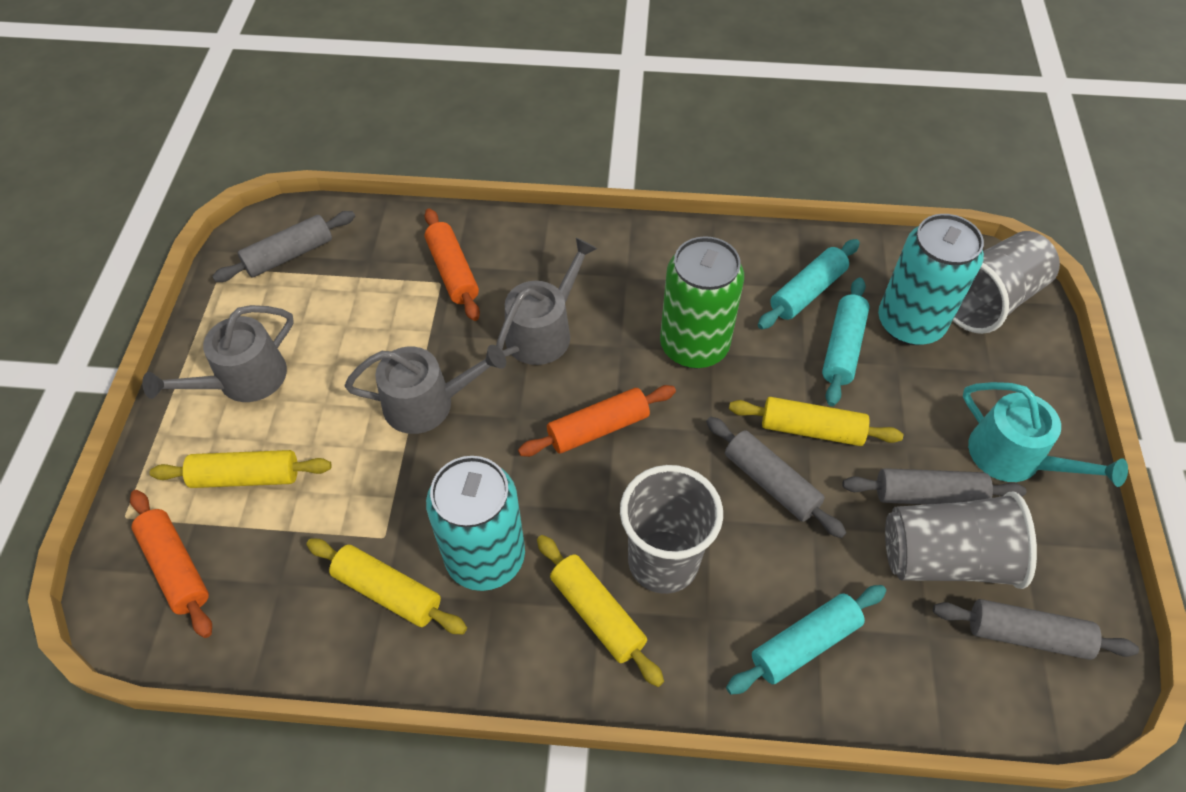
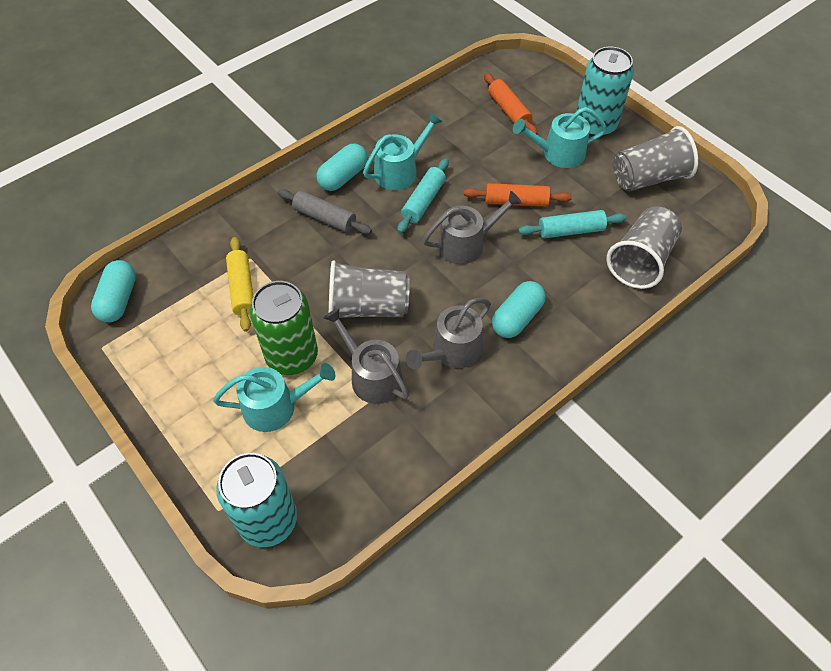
grey rolling pin: 4 -> 1
orange rolling pin: 3 -> 2
turquoise capsule: 0 -> 3
turquoise rolling pin: 3 -> 2
turquoise watering can: 1 -> 3
yellow rolling pin: 4 -> 1

